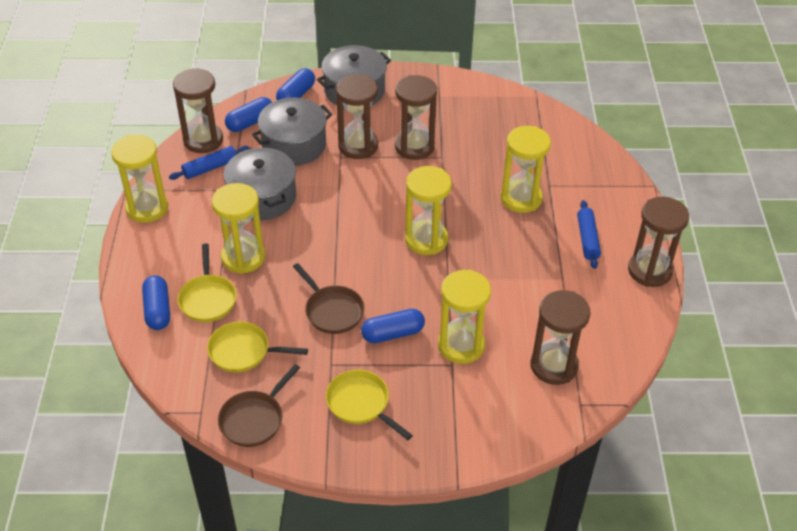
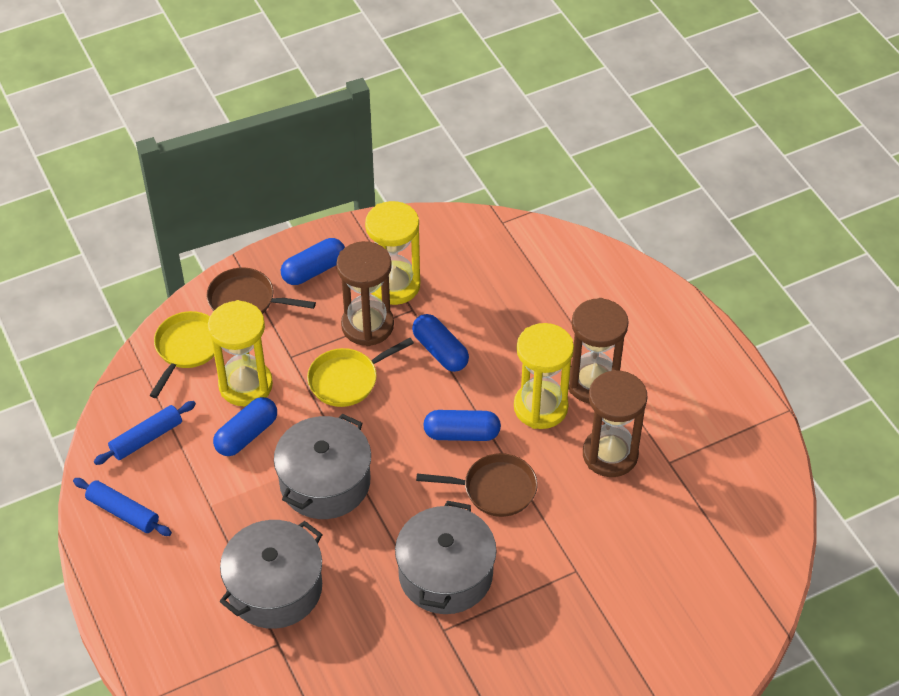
brown hourglass: 5 -> 3
yellow hourglass: 5 -> 3
yellow pan: 3 -> 2

